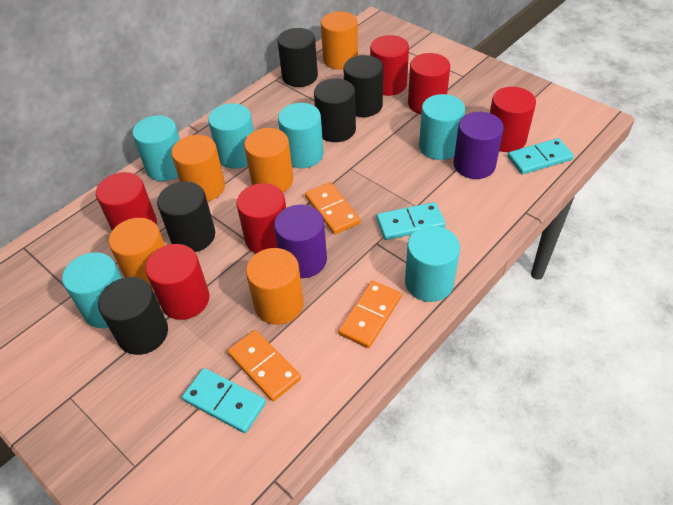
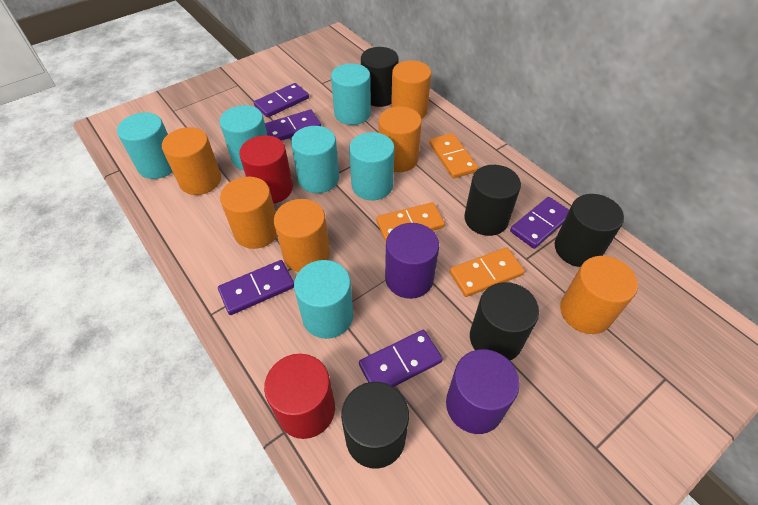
orange cylinder: 5 -> 6
purple domino: 0 -> 5
red cylinder: 6 -> 2
turquoise domino: 3 -> 0

